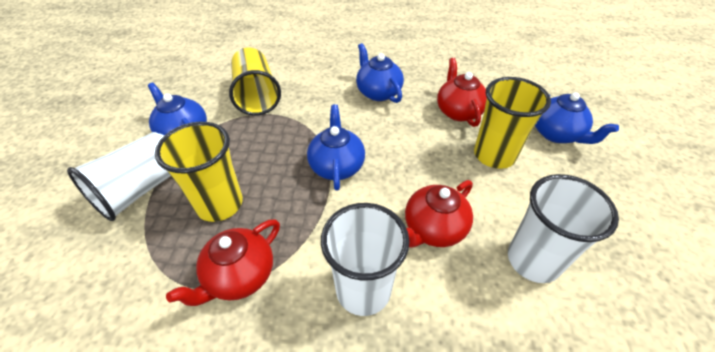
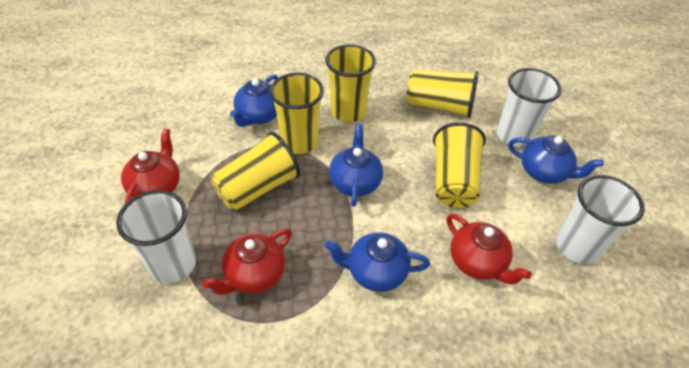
yellow cup: 3 -> 5

